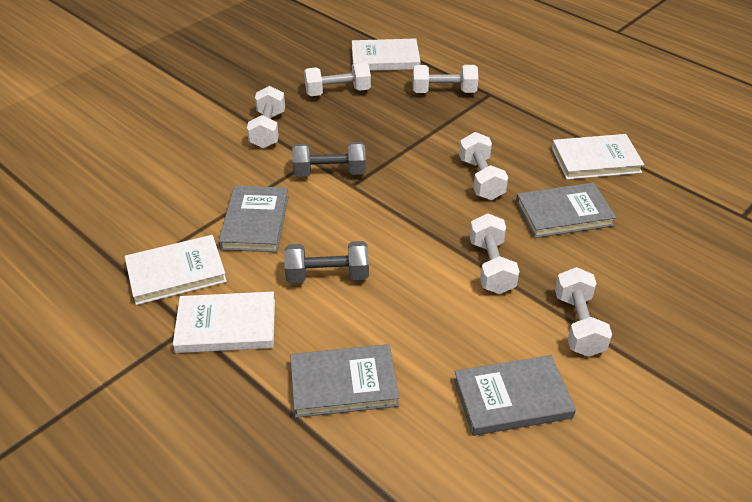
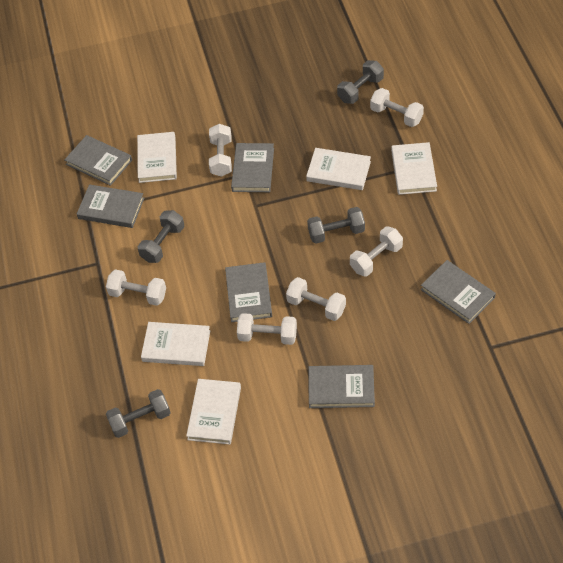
grey book: 4 -> 6
grey dumbbell: 2 -> 4
white book: 4 -> 5

